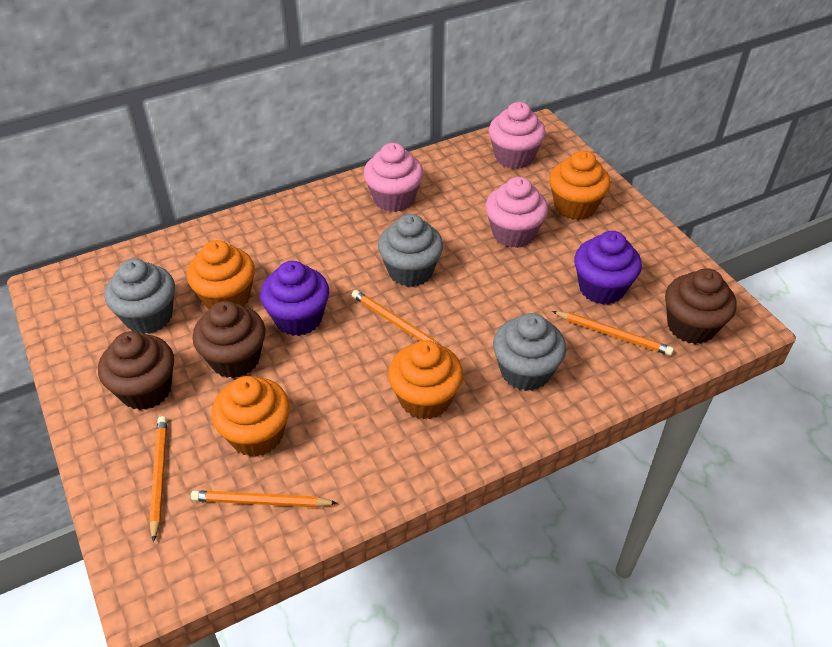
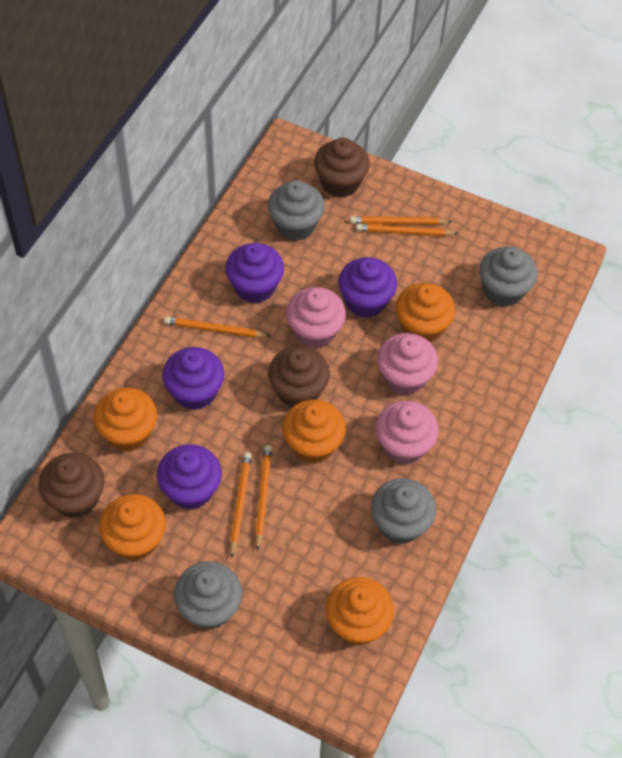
grey cupcake: 3 -> 4
orange cupcake: 4 -> 5
orange pencil: 4 -> 5
purple cupcake: 2 -> 4

